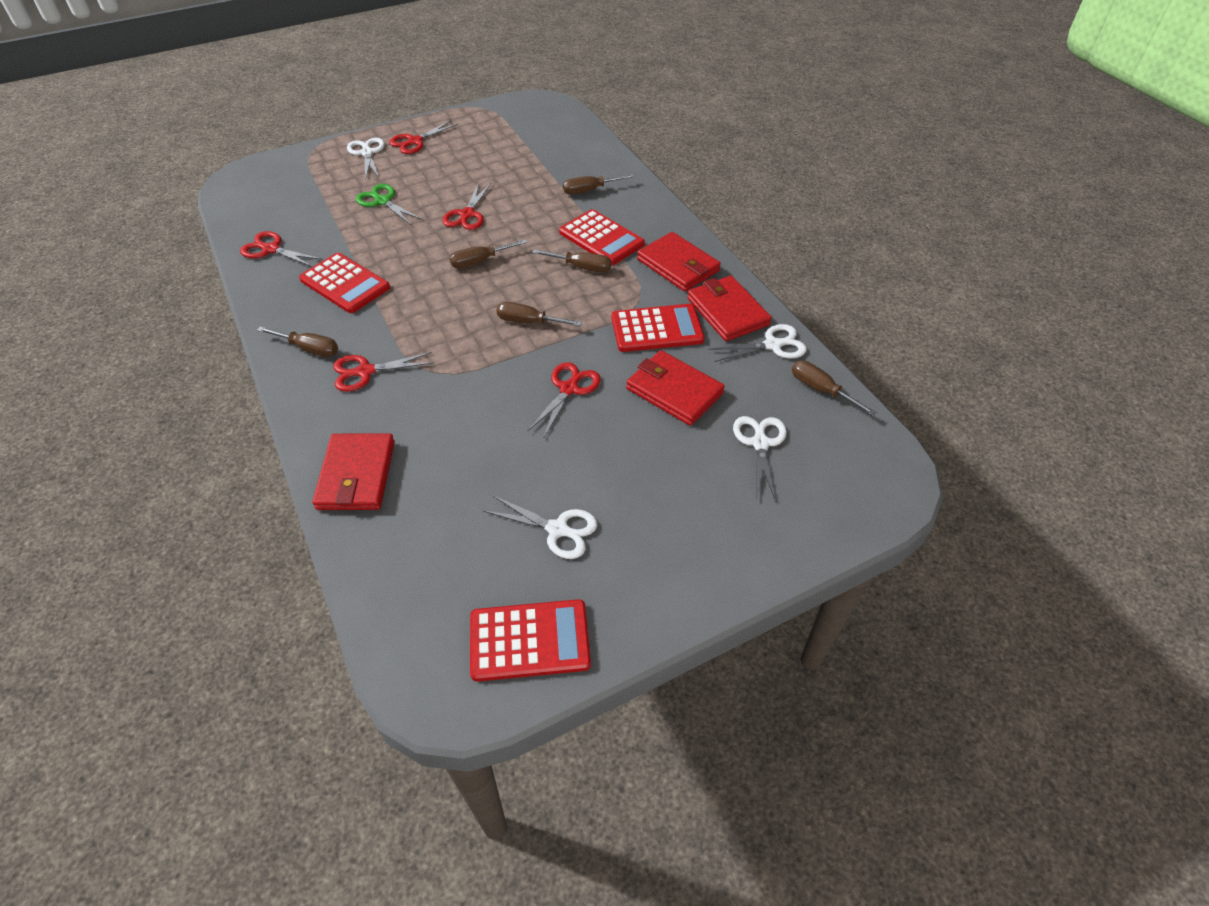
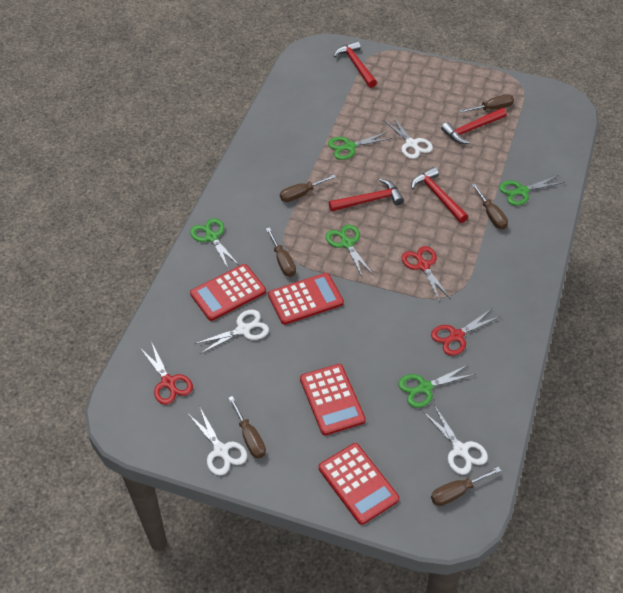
green scissors: 1 -> 5
red hammer: 0 -> 4
red scissors: 5 -> 3
red wallet: 4 -> 0

